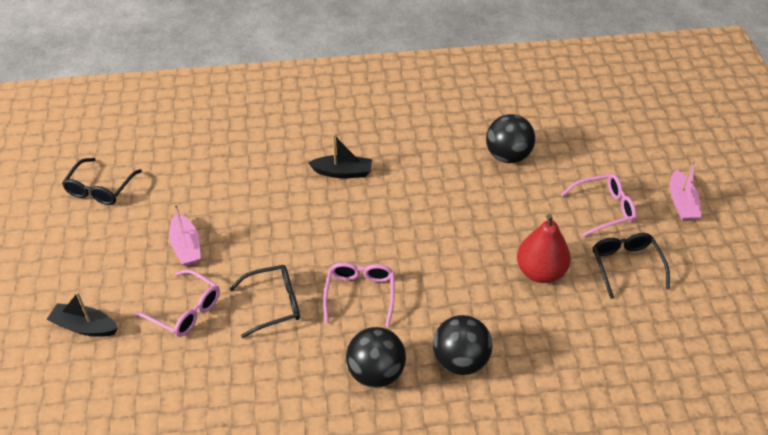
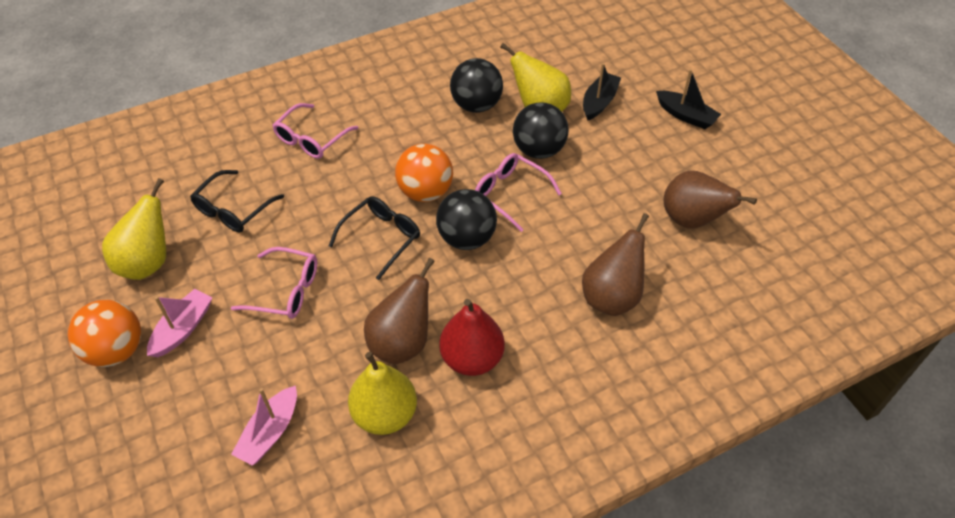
black glasses: 3 -> 2
brown pear: 0 -> 3
orange ball: 0 -> 2
yellow pear: 0 -> 3

